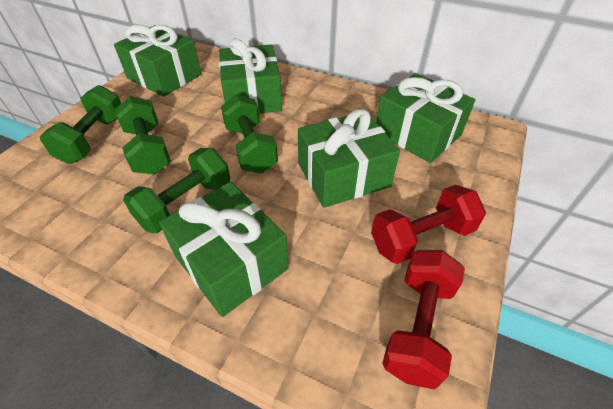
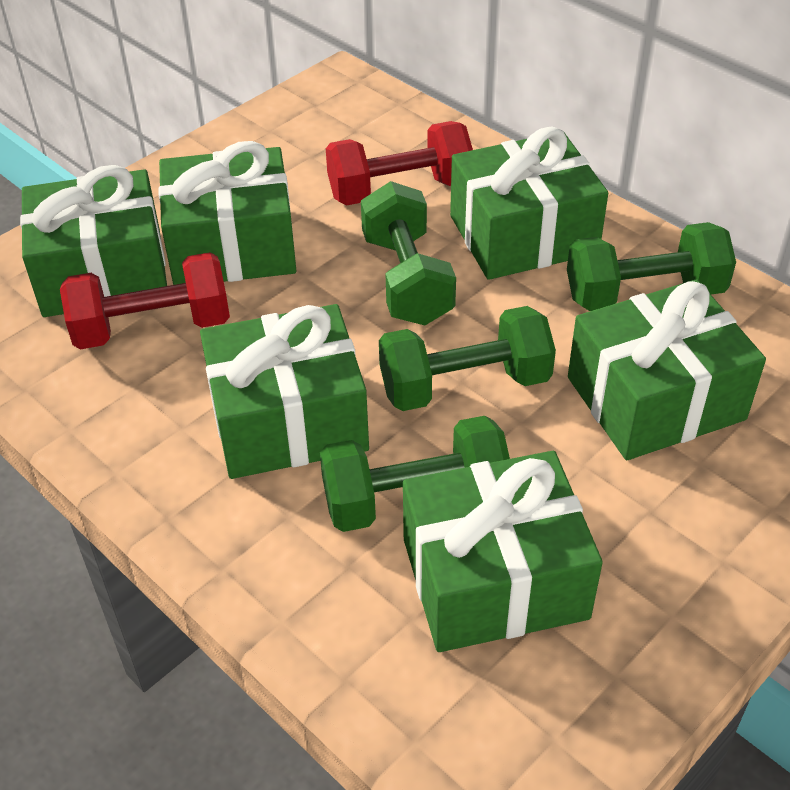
green gift: 5 -> 6

